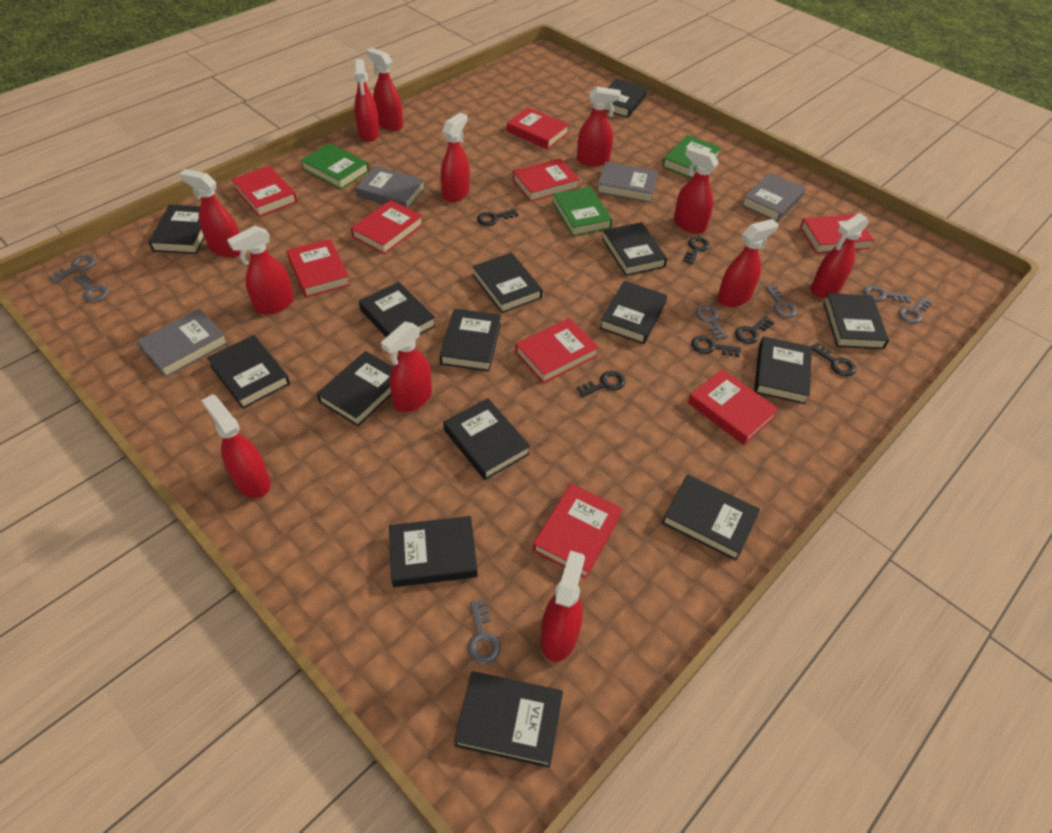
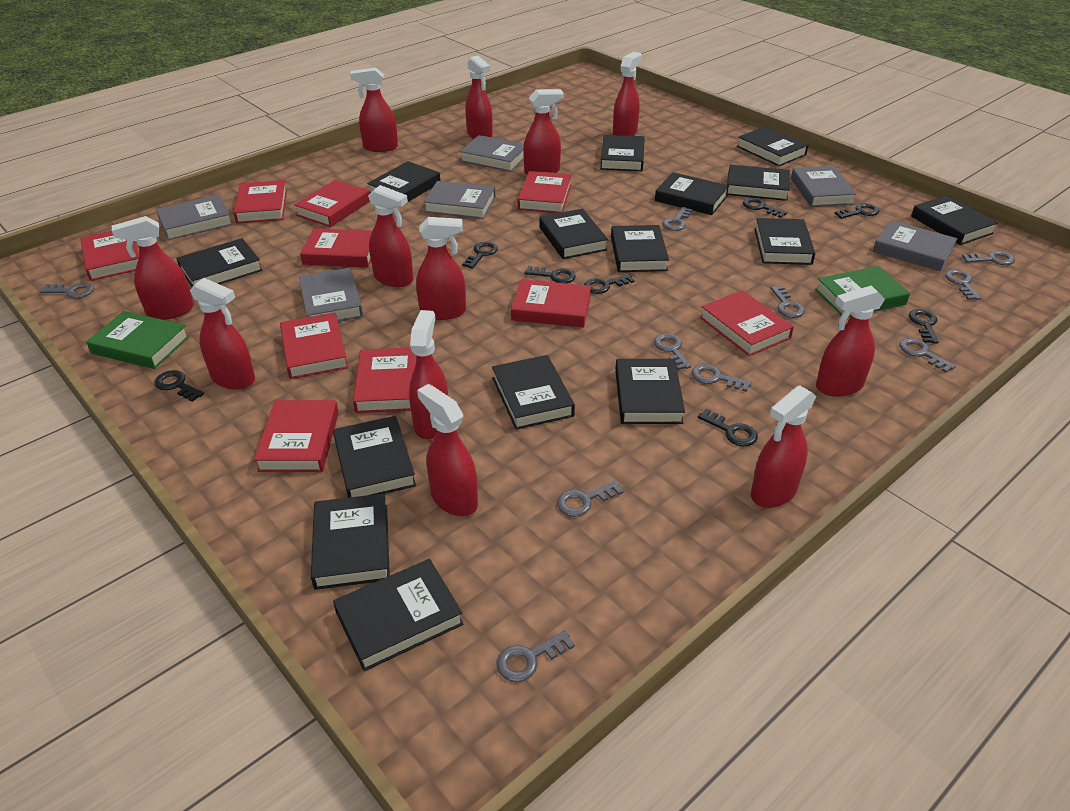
black key: 6 -> 8
green book: 3 -> 2
grey book: 4 -> 6
grey key: 7 -> 10
red book: 9 -> 10

